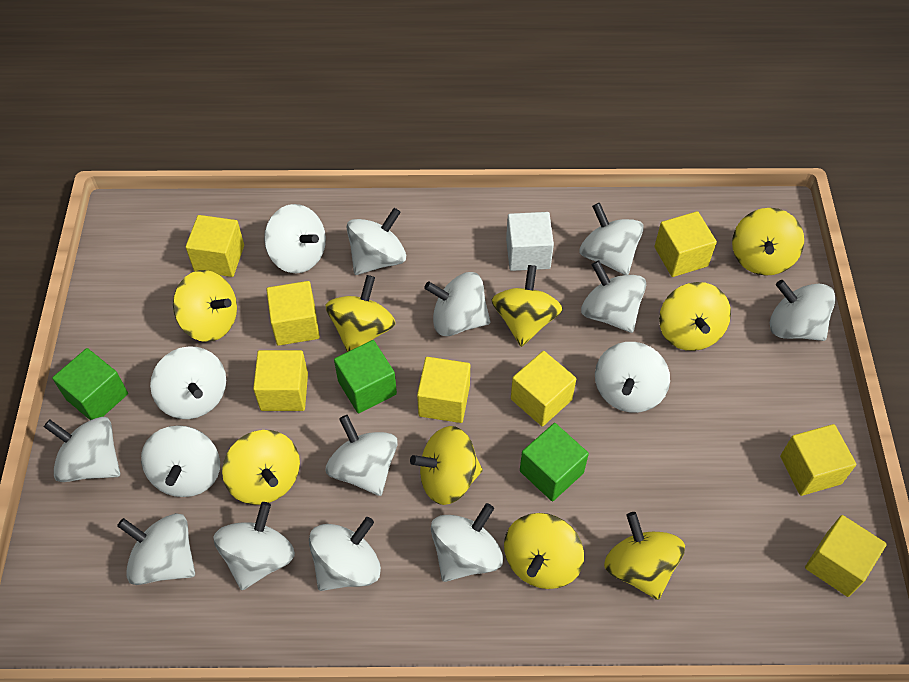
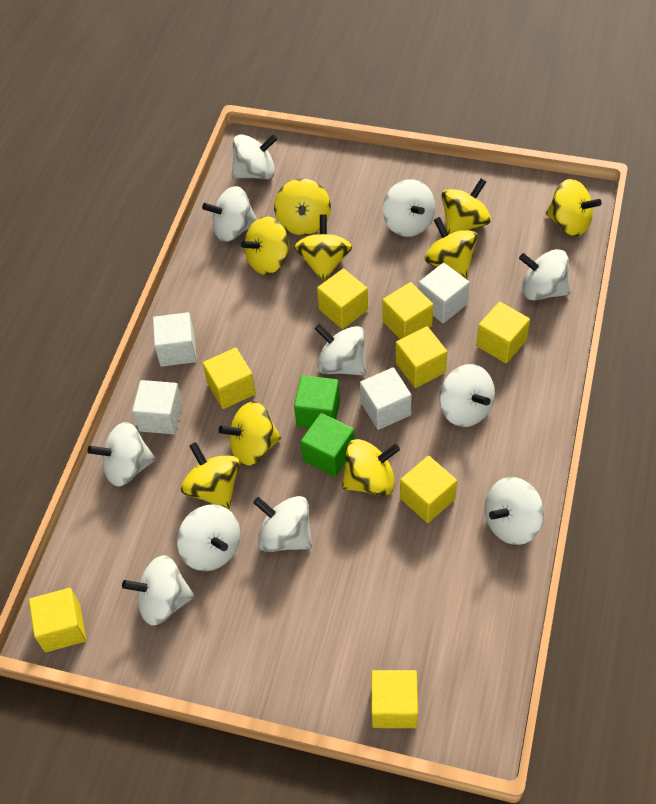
green cube: 3 -> 2
white cube: 1 -> 4
white spinning top: 15 -> 11

